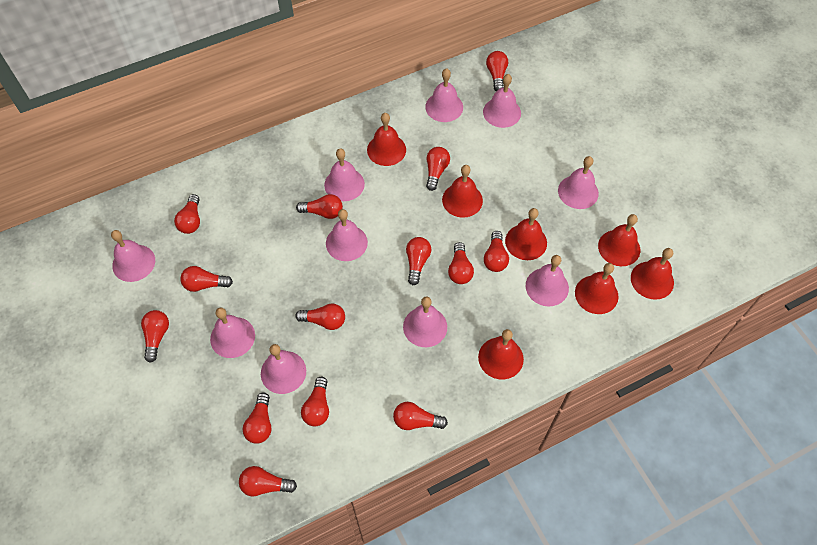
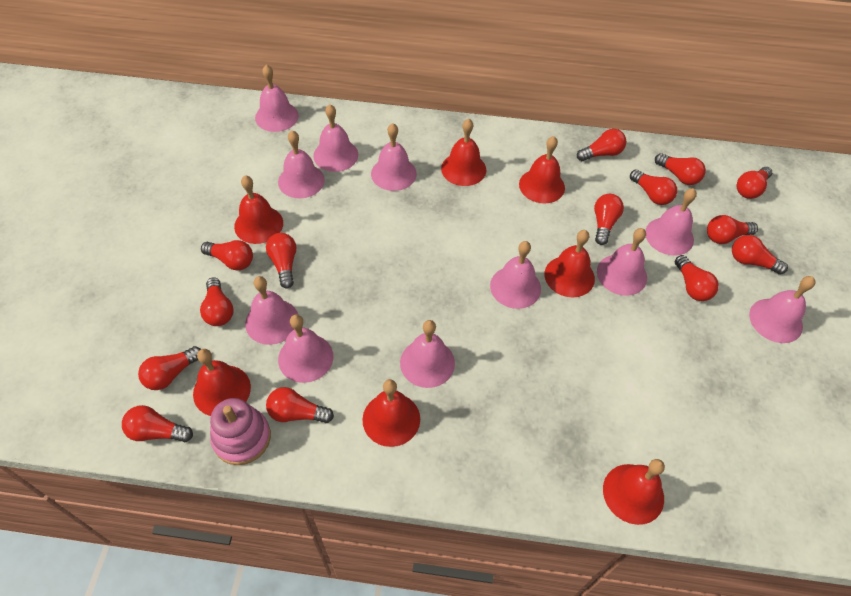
pink bell: 10 -> 11
pink stacking toy: 0 -> 1

